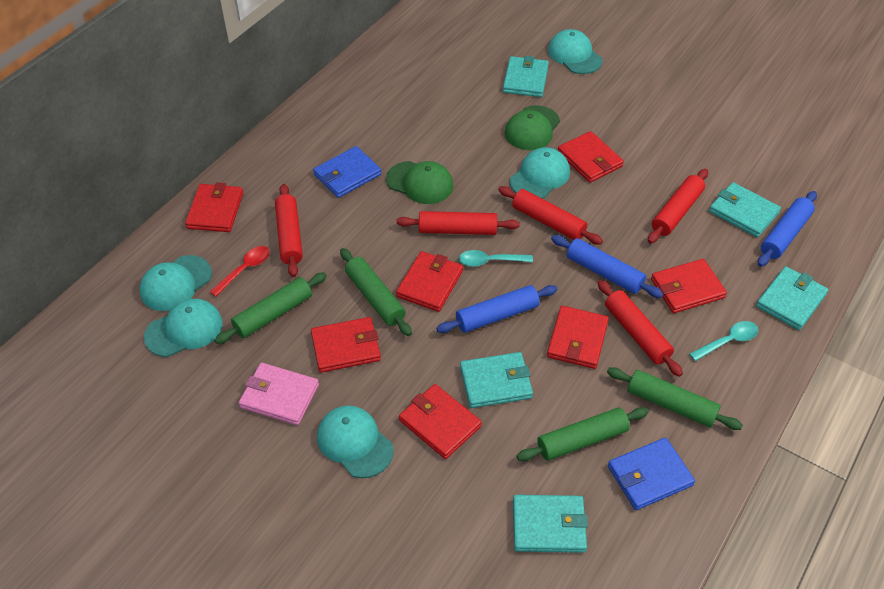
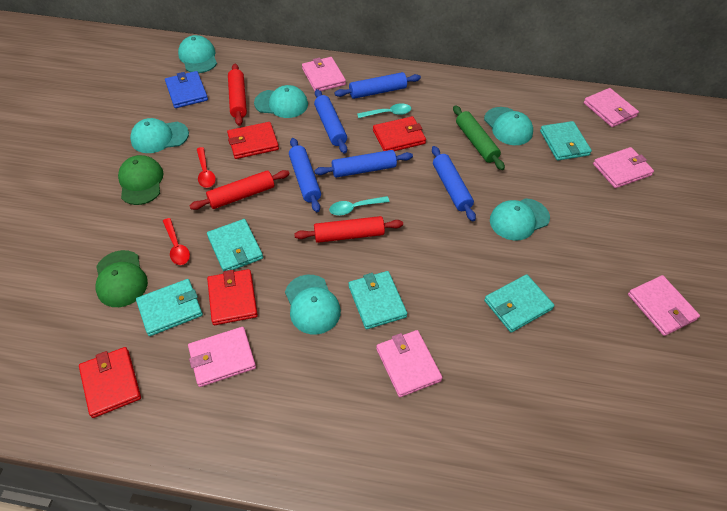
blue rolling pin: 3 -> 5
blue wallet: 2 -> 1
green rolling pin: 4 -> 1
pink wallet: 1 -> 6
red rolling pin: 5 -> 3
red spoon: 1 -> 2
red wallet: 7 -> 4
turquoise cap: 5 -> 6

